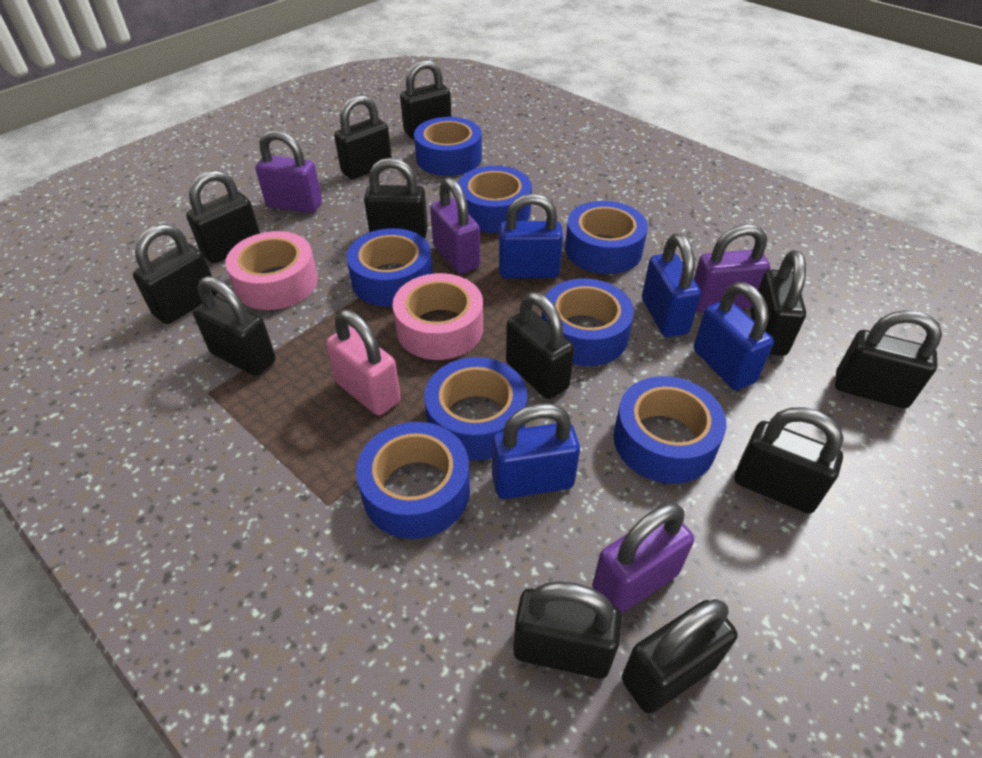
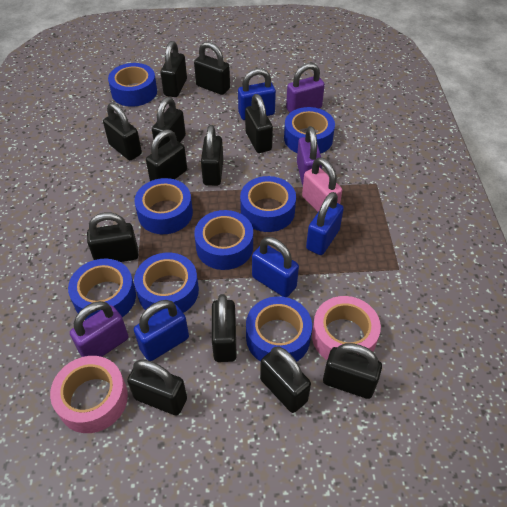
purple padlock: 4 -> 3

